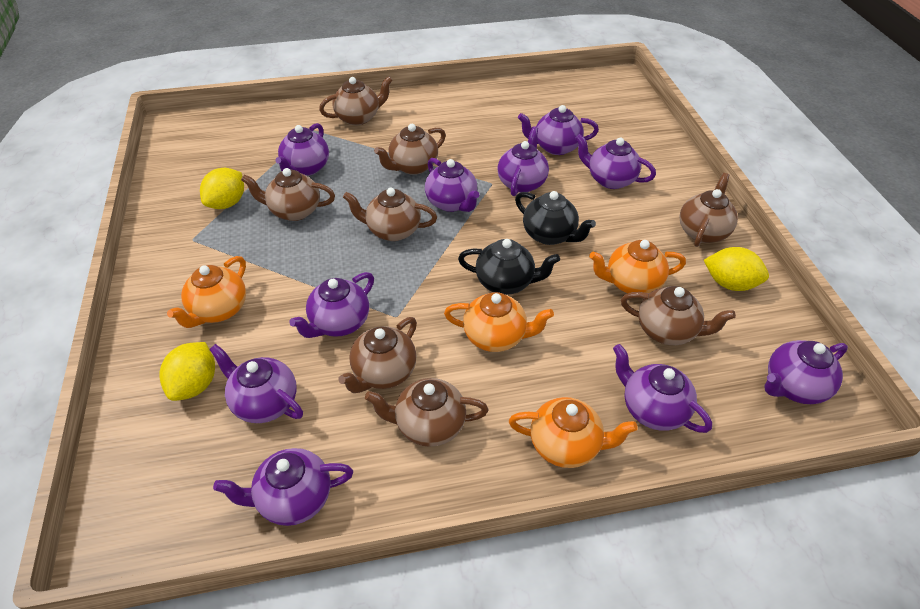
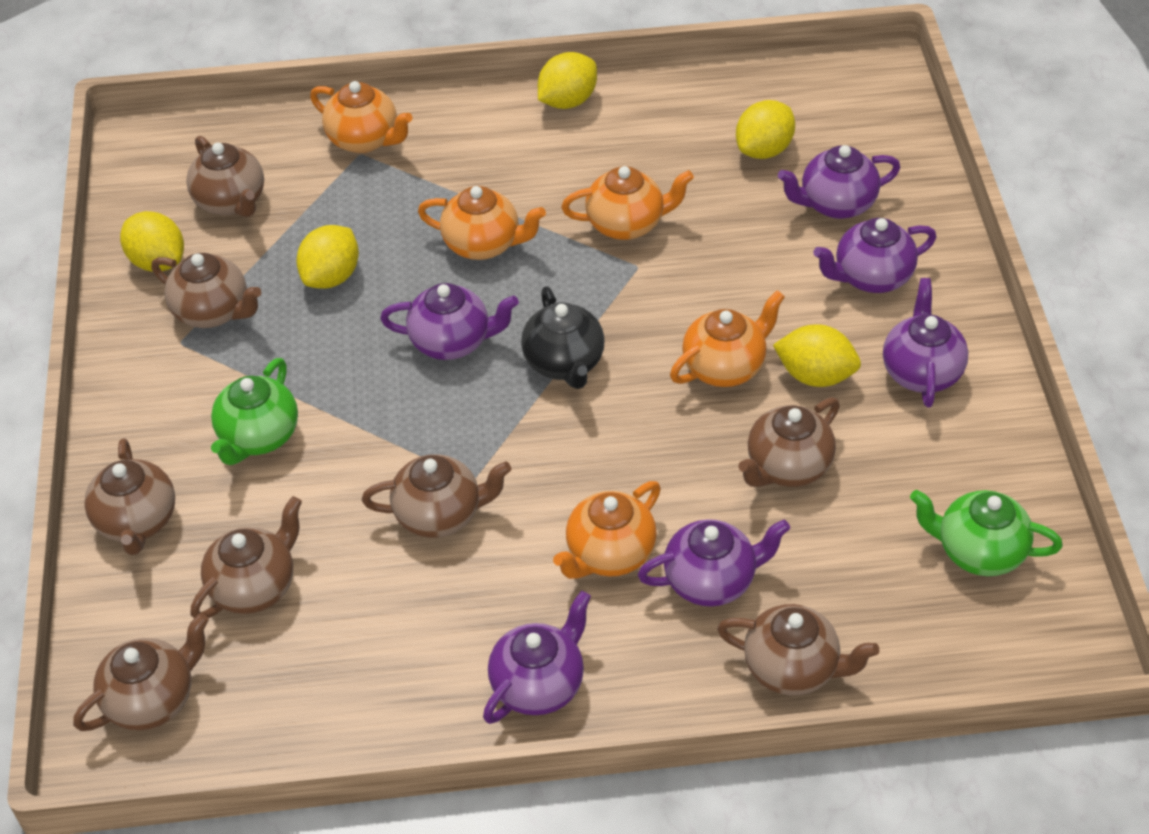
black teapot: 2 -> 1
green teapot: 0 -> 2
orange teapot: 4 -> 5
purple teapot: 10 -> 6
yellow lemon: 3 -> 5

